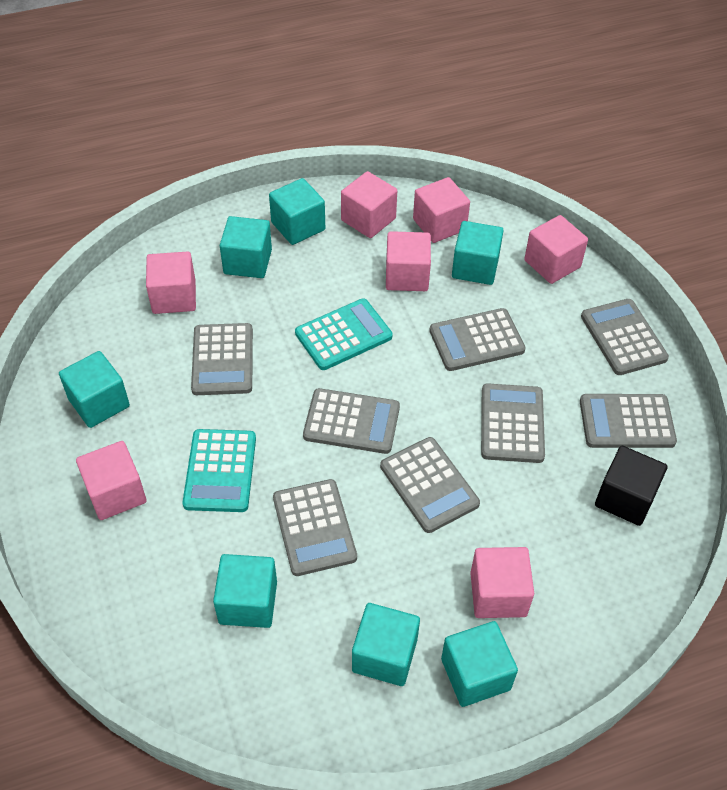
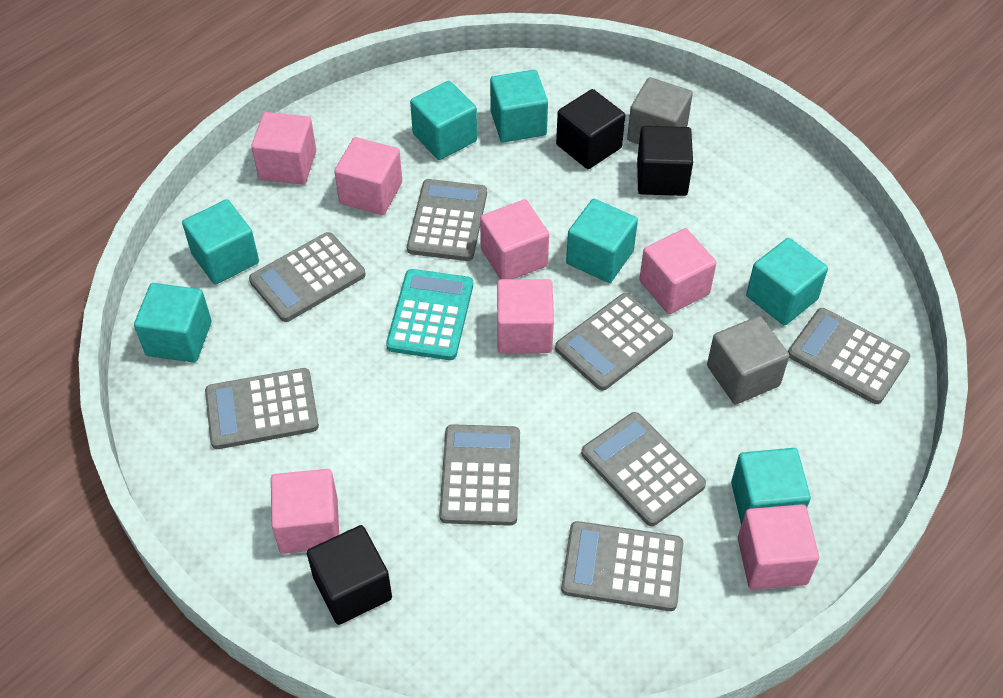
black cube: 1 -> 3
grey cube: 0 -> 2
turquoise calculator: 2 -> 1

